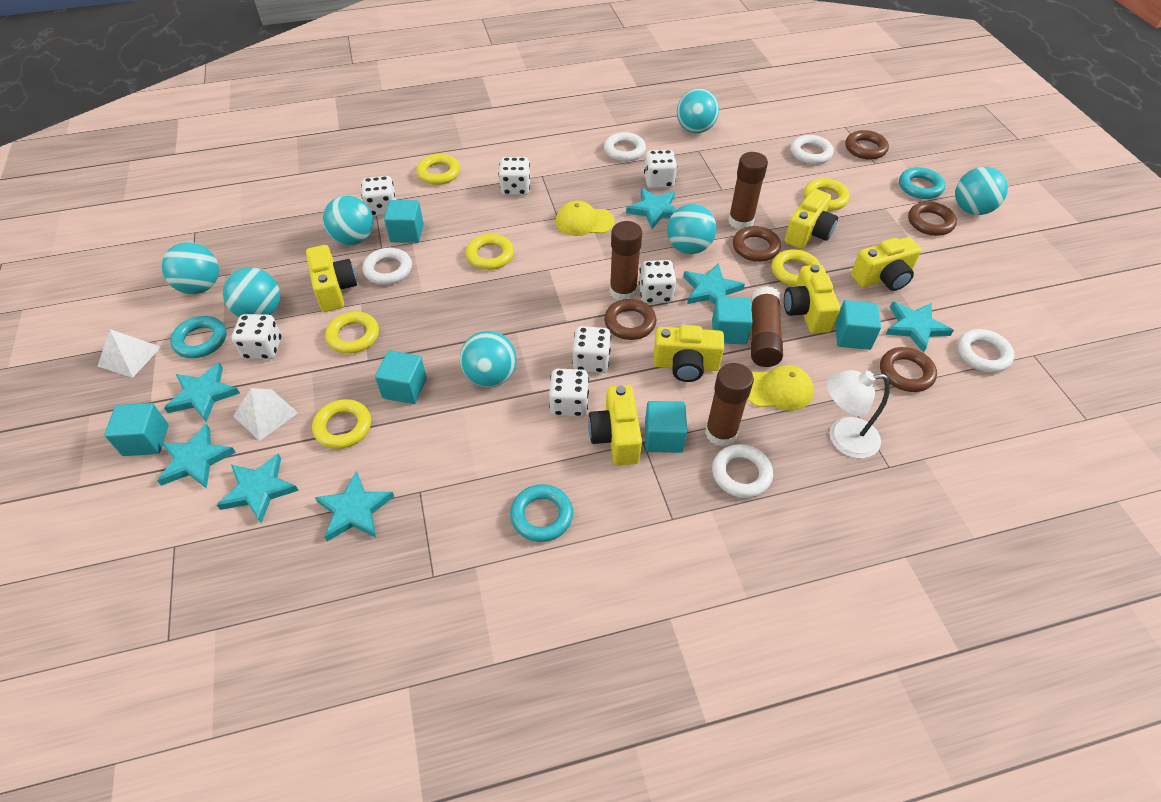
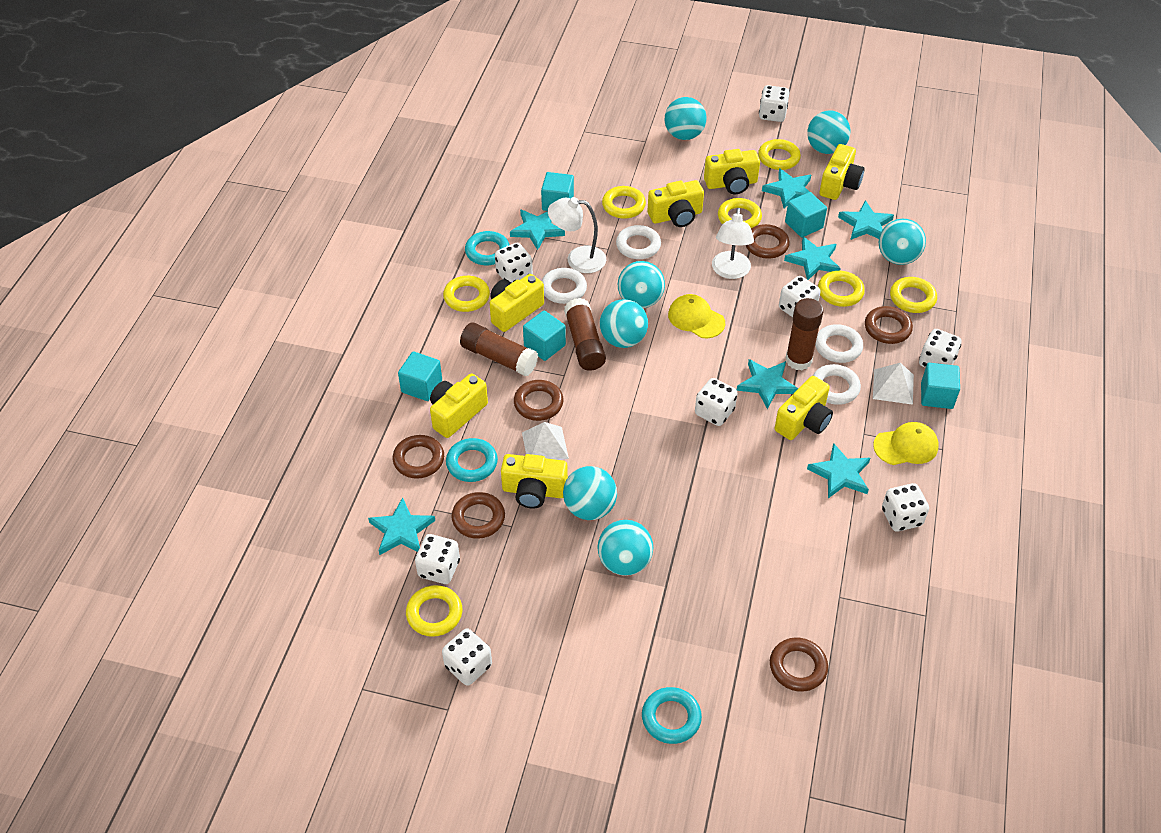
brown glue stick: 4 -> 3
brown ring: 5 -> 6
turquoise cube: 6 -> 5
white dice: 7 -> 8
white lamp: 1 -> 2
white ring: 5 -> 4
yellow camera: 6 -> 7
yellow ring: 6 -> 7

